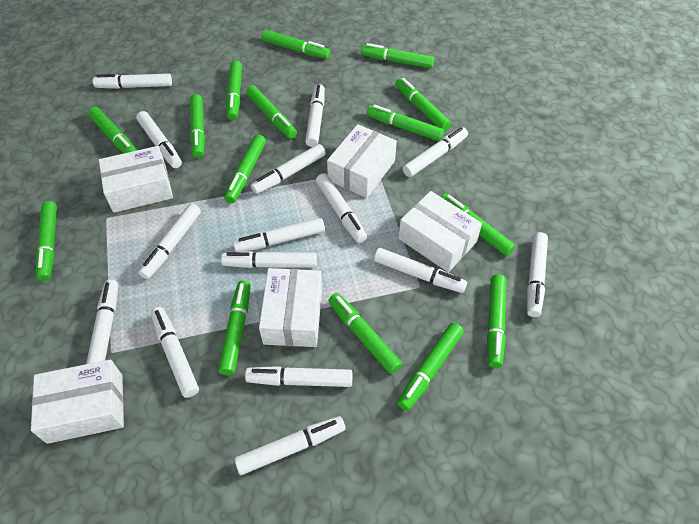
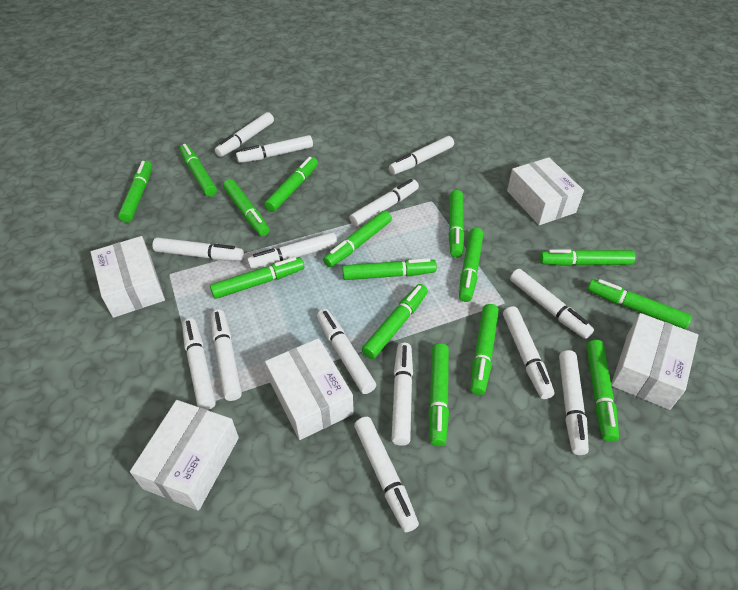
white marker: 15 -> 14

